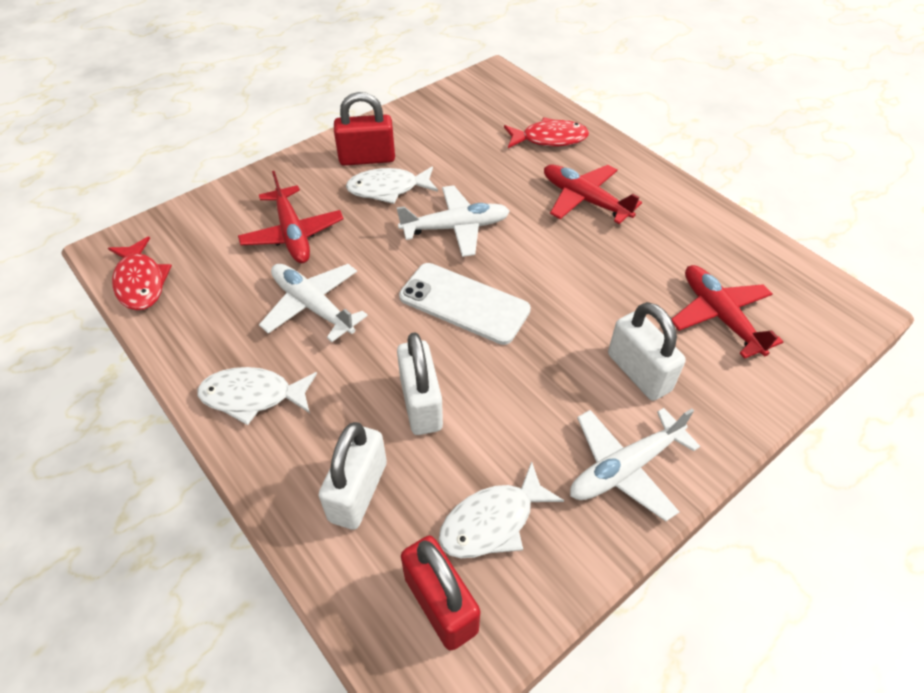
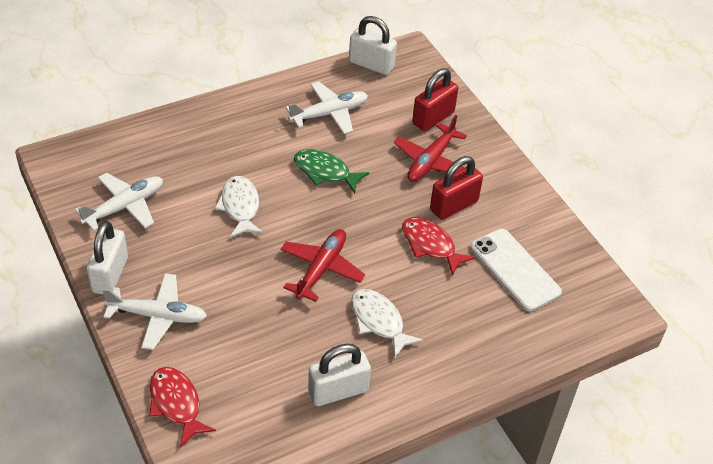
green fish: 0 -> 1
red plane: 3 -> 2
white fish: 3 -> 2

